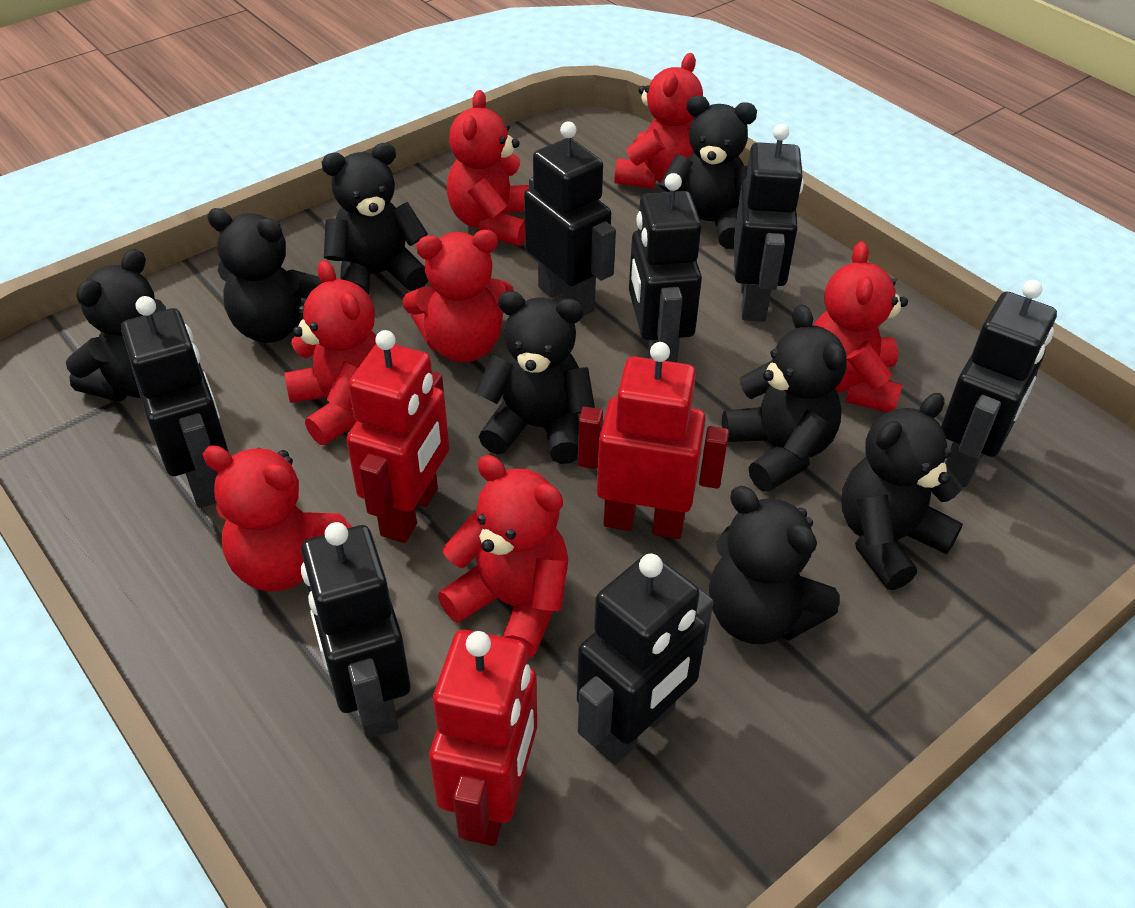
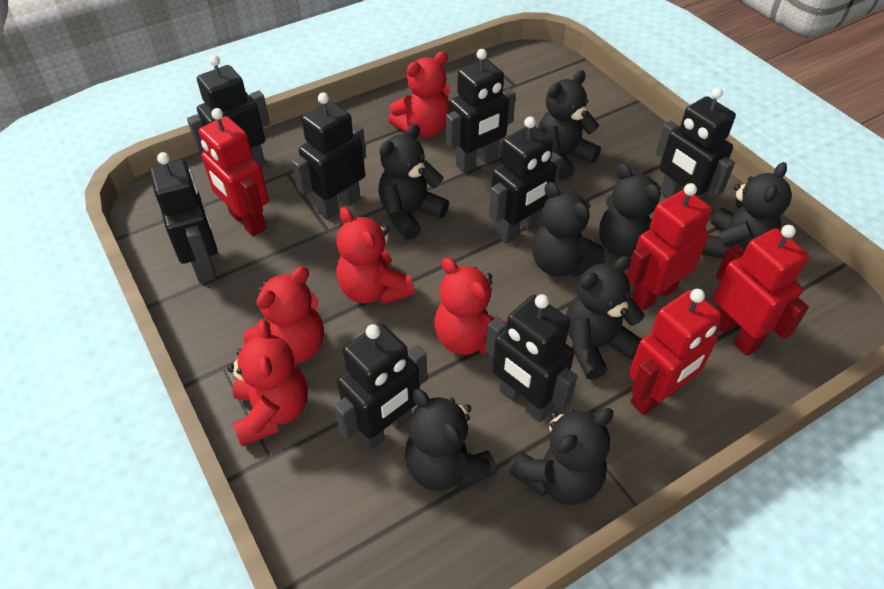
black robot: 7 -> 8
red robot: 3 -> 4
red teddy bear: 7 -> 5

